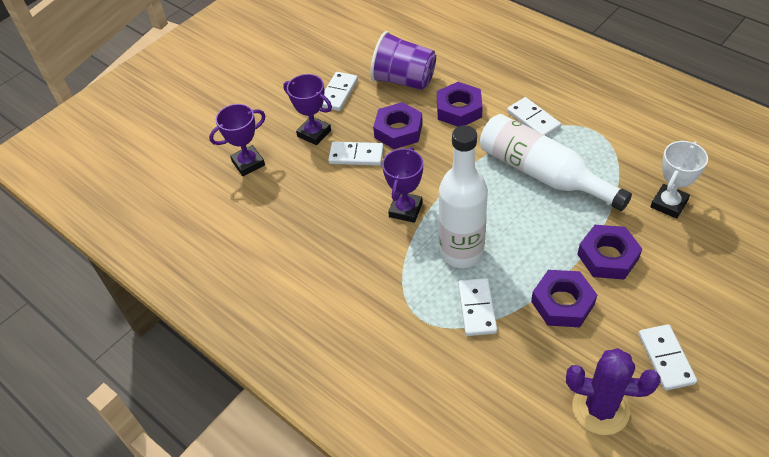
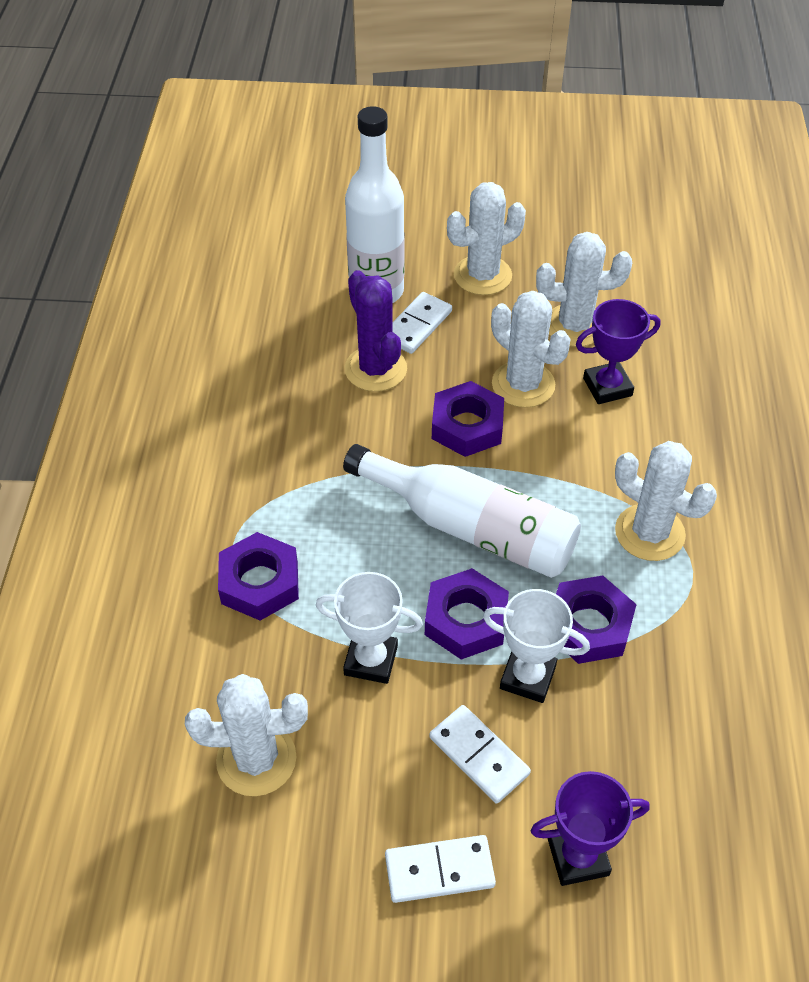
purple cup: 1 -> 0
purple trophy: 3 -> 2
white cactus: 0 -> 5
white domino: 5 -> 3
white trophy: 1 -> 2

